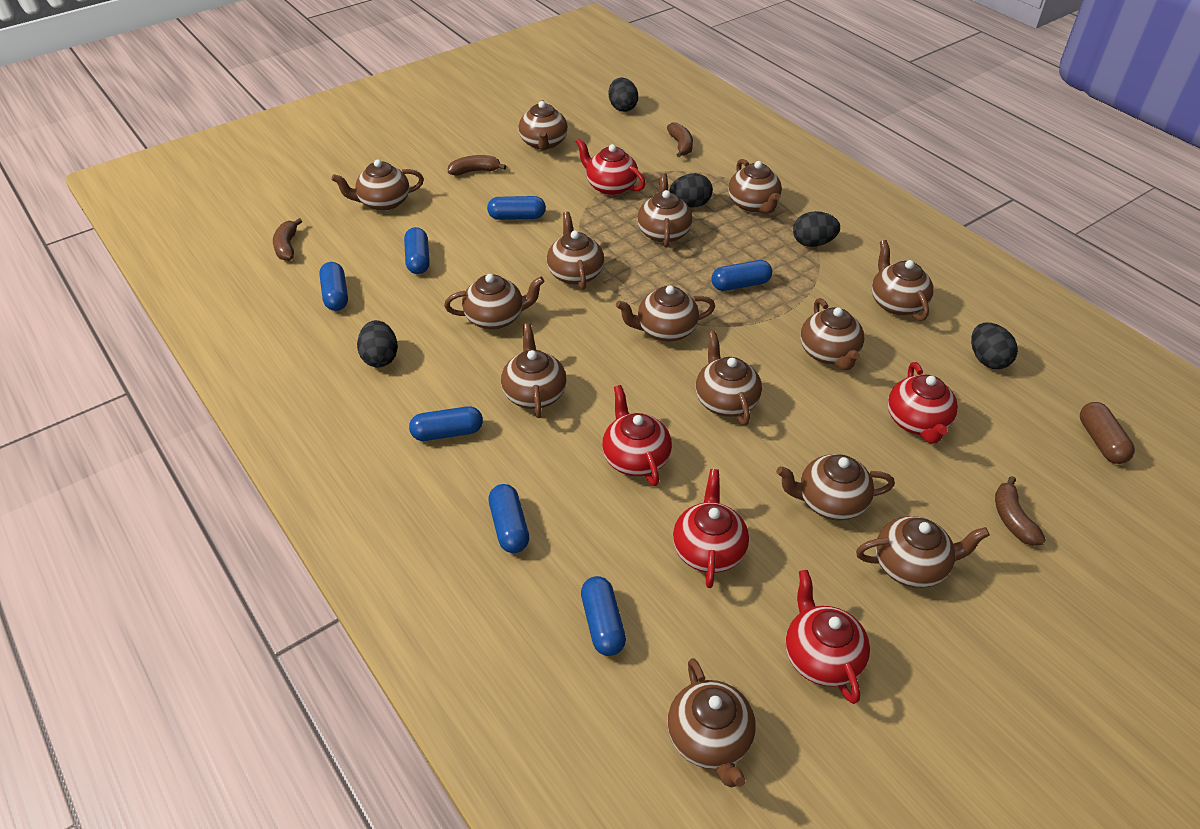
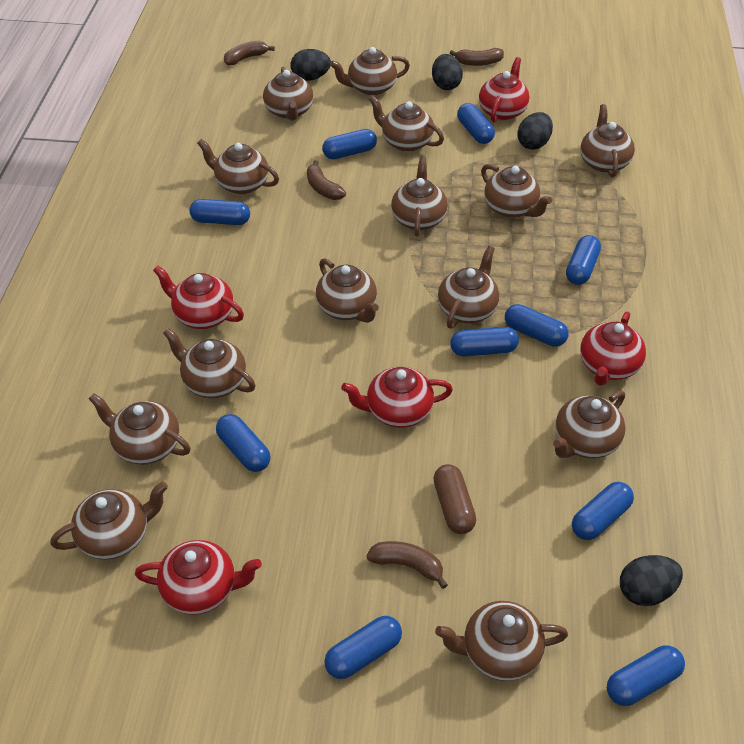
black egg: 5 -> 4
blue capsule: 7 -> 10

